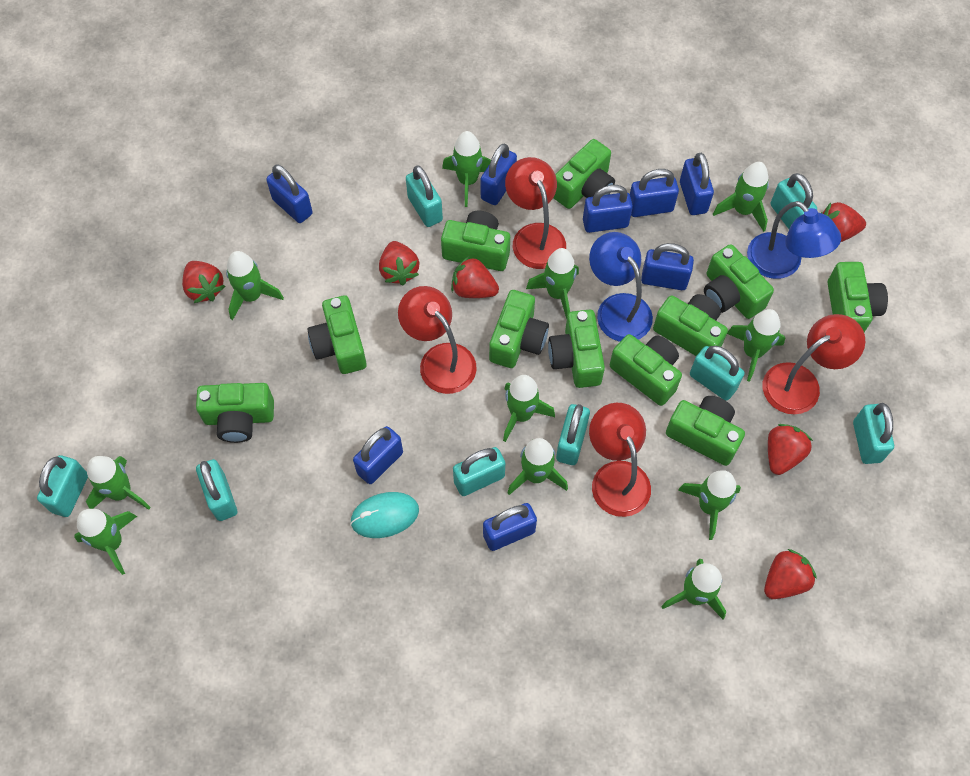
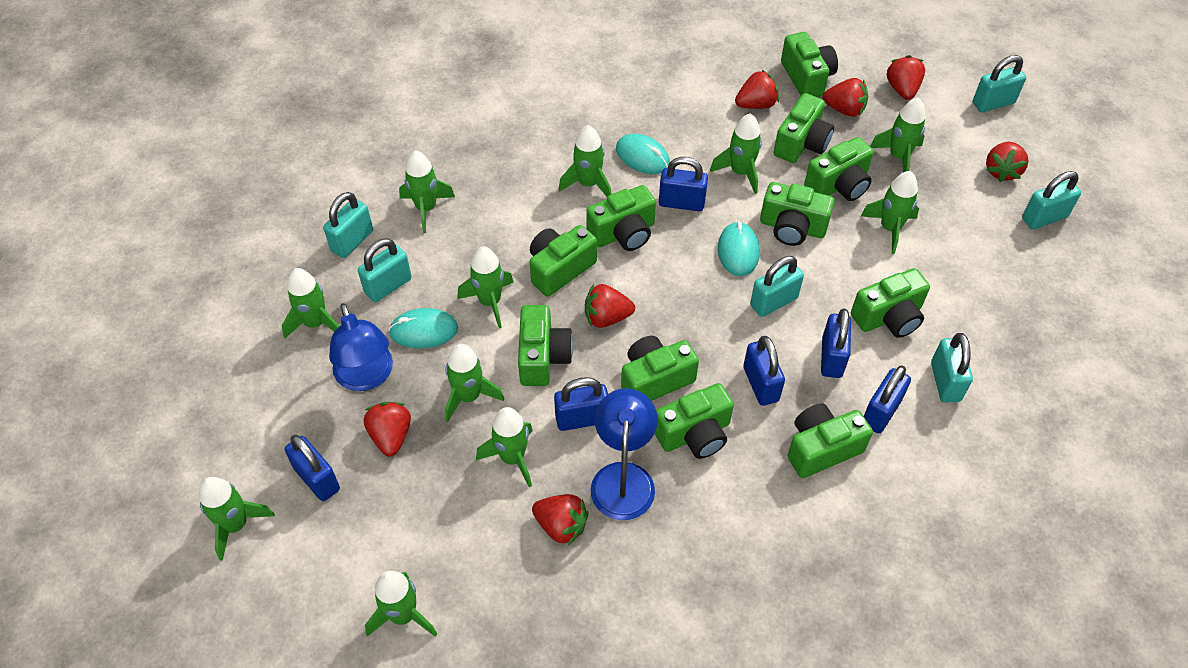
blue padlock: 8 -> 6
red lamp: 4 -> 0
red strawberry: 6 -> 7
turquoise mouse: 1 -> 3
turquoise padlock: 8 -> 6

